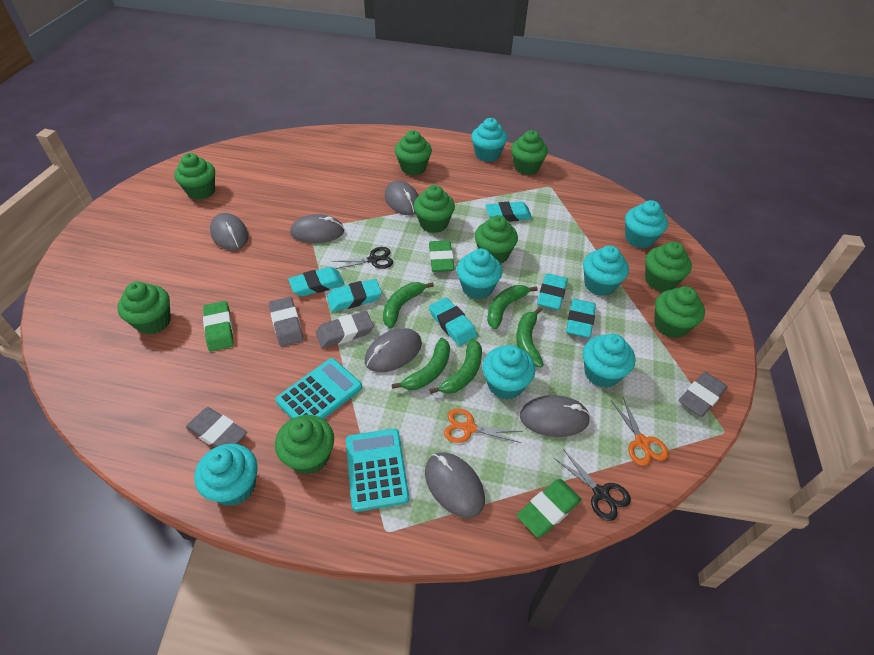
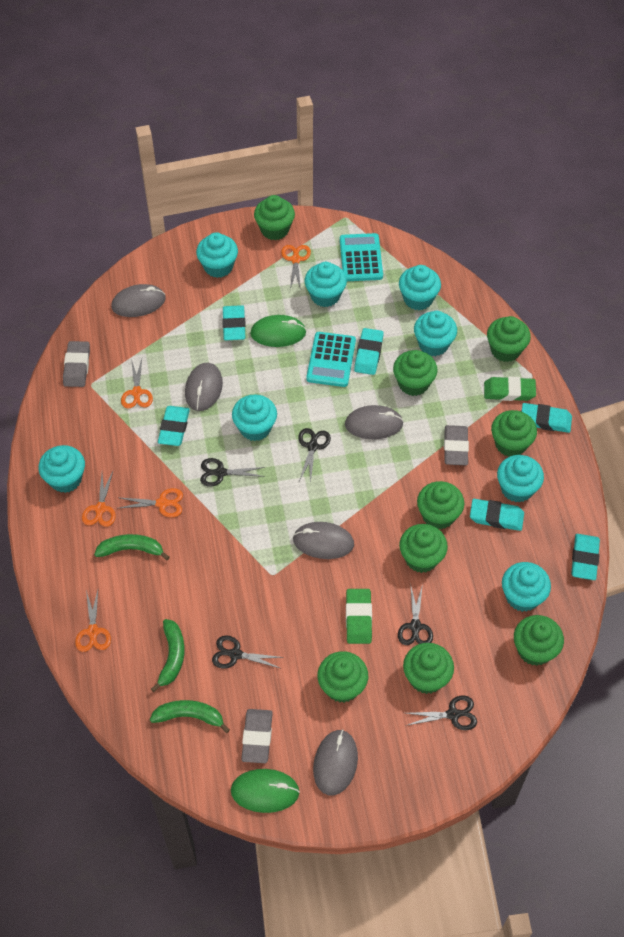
black scissors: 2 -> 5
green banana: 5 -> 3
green eraser: 3 -> 2
green mouse: 0 -> 2
grey eraser: 4 -> 3
grey mouse: 6 -> 5
orange scissors: 2 -> 5
turquoise cupcake: 7 -> 8

